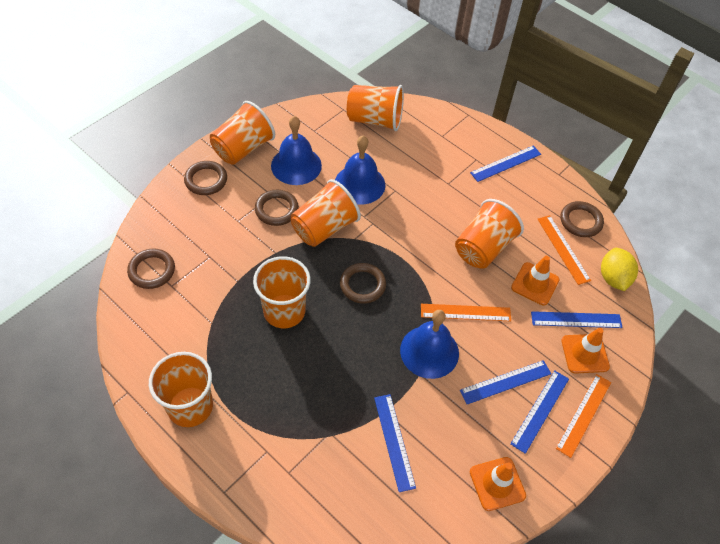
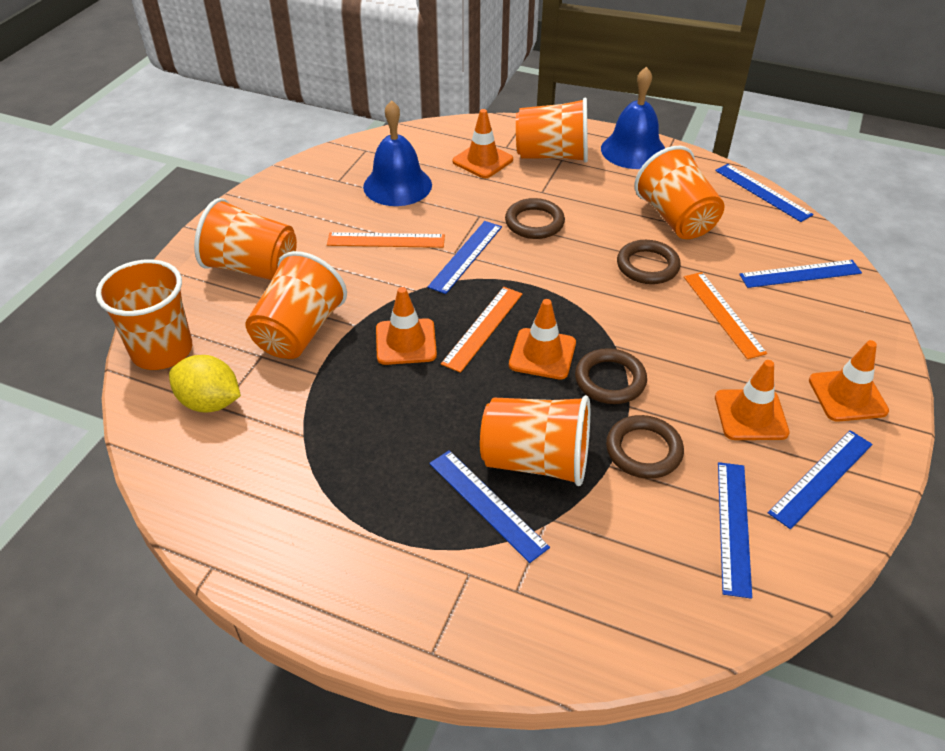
blue bell: 3 -> 2
blue ruler: 5 -> 6
brown ring: 5 -> 4
orange traffic cone: 3 -> 5

